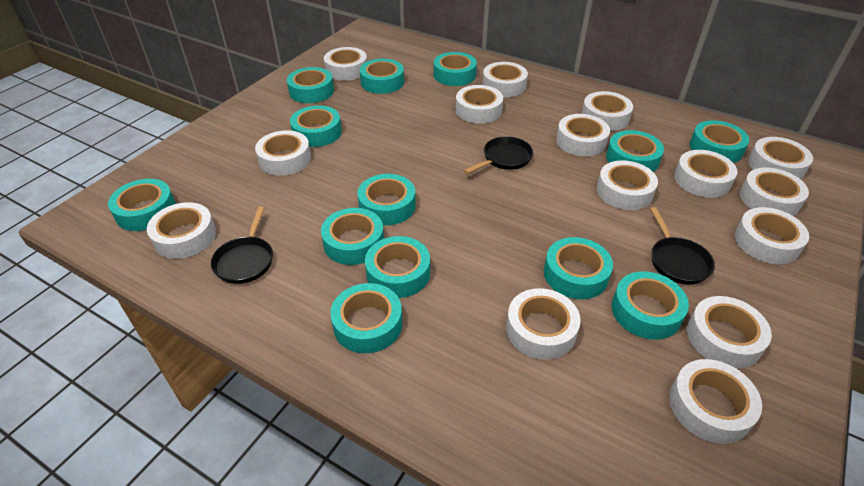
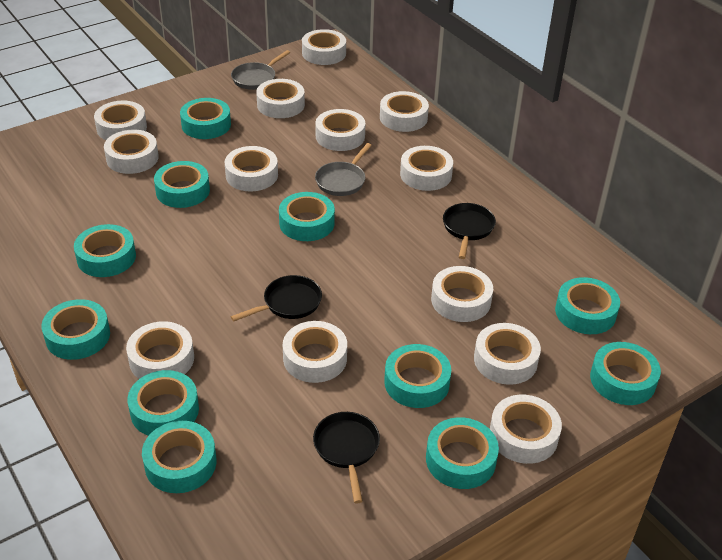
grey pan: 0 -> 2
turquoise tape: 13 -> 11
white tape: 15 -> 13

